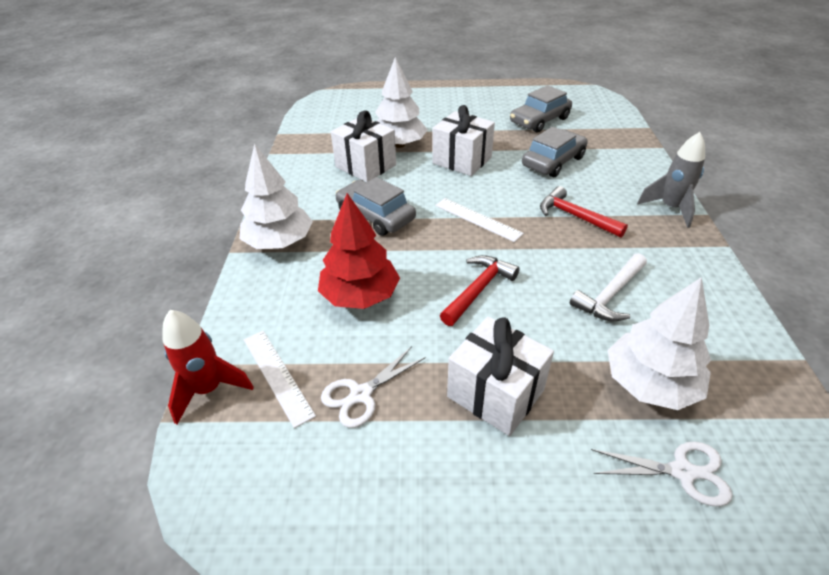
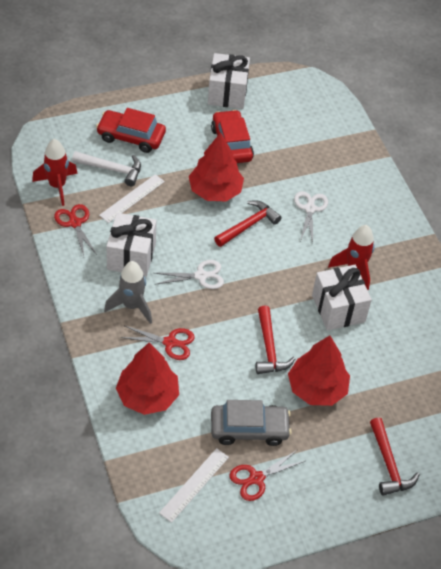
grey car: 3 -> 1
red car: 0 -> 2
red hammer: 2 -> 3
red rocket: 1 -> 2
red scissors: 0 -> 3
red tree: 1 -> 3
white tree: 3 -> 0

